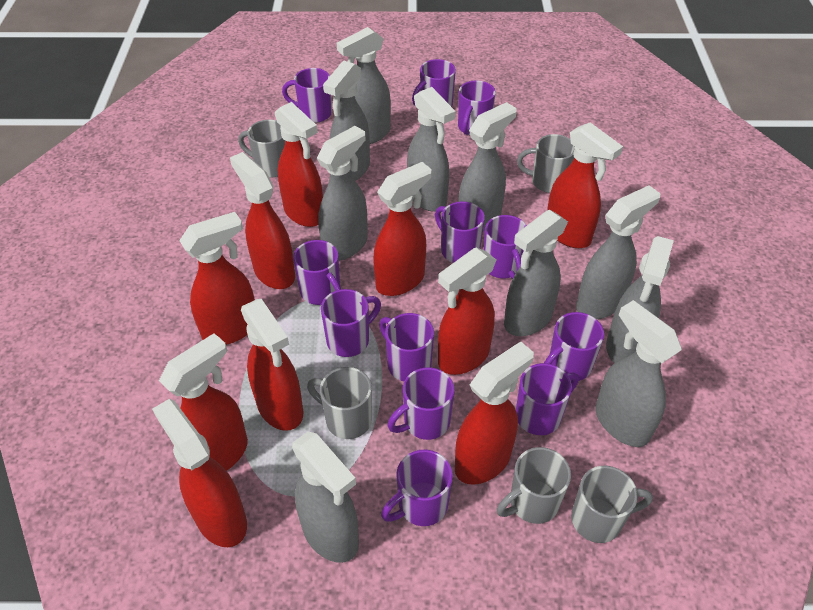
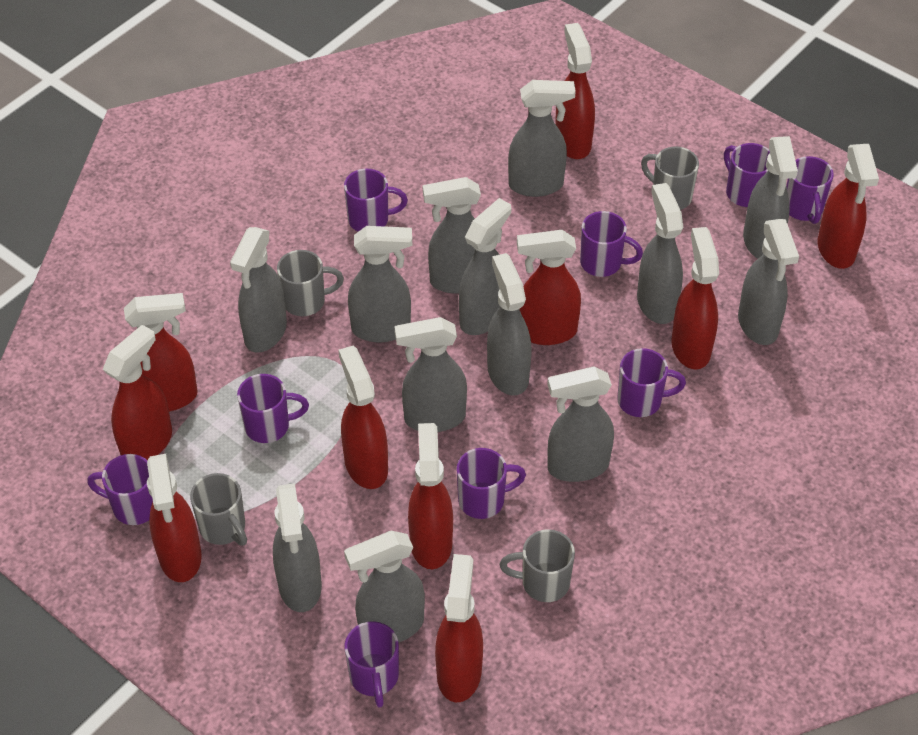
grey mug: 5 -> 4
grey spray bottle: 10 -> 13
purple mug: 12 -> 9

